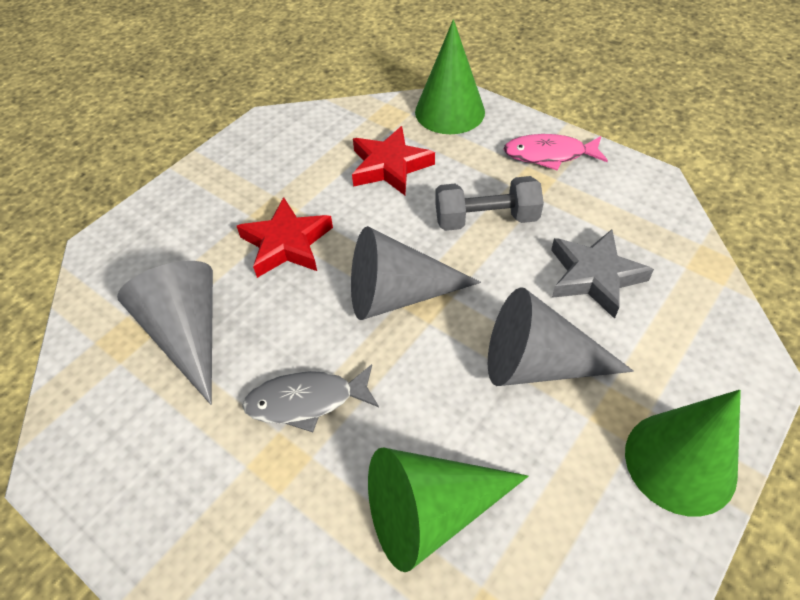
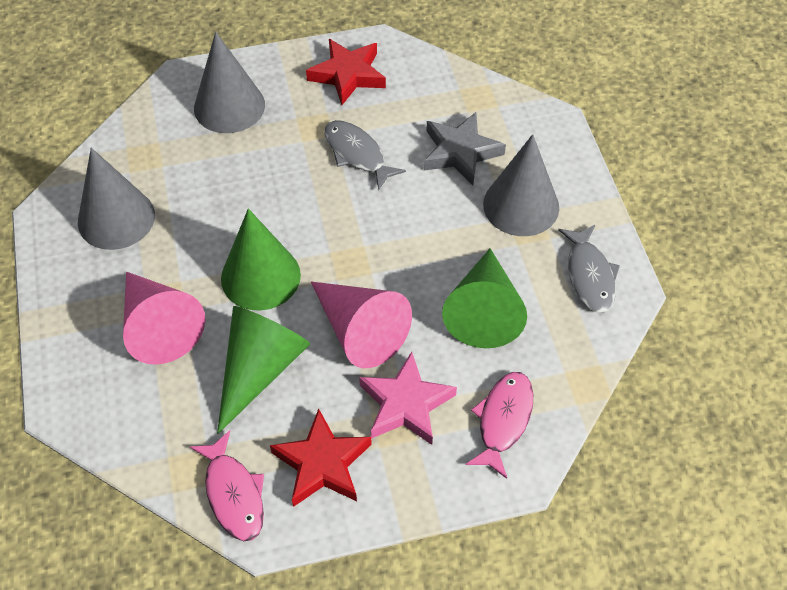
grey dumbbell: 1 -> 0
grey fish: 1 -> 2
pink cone: 0 -> 2
pink fish: 1 -> 2
pink star: 0 -> 1

